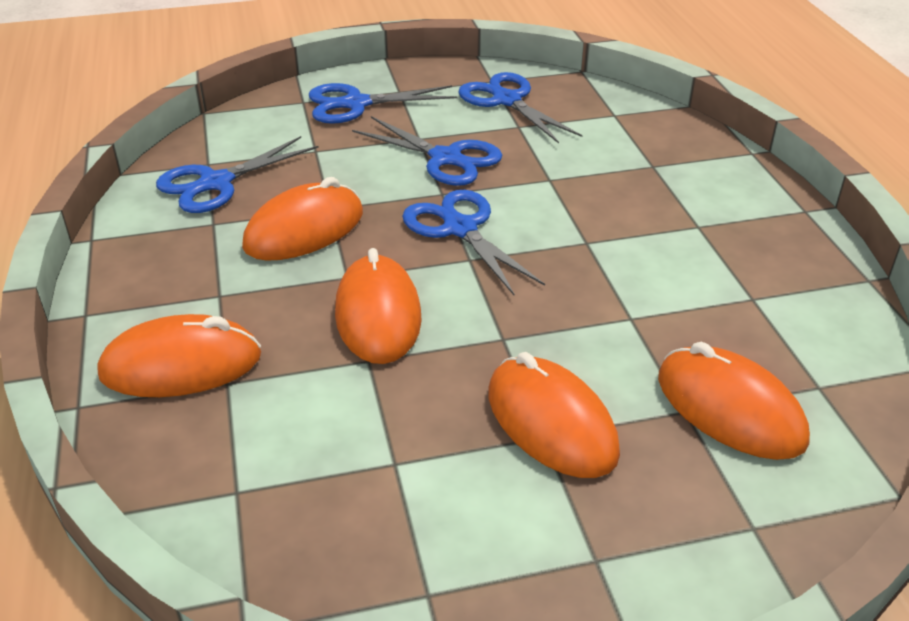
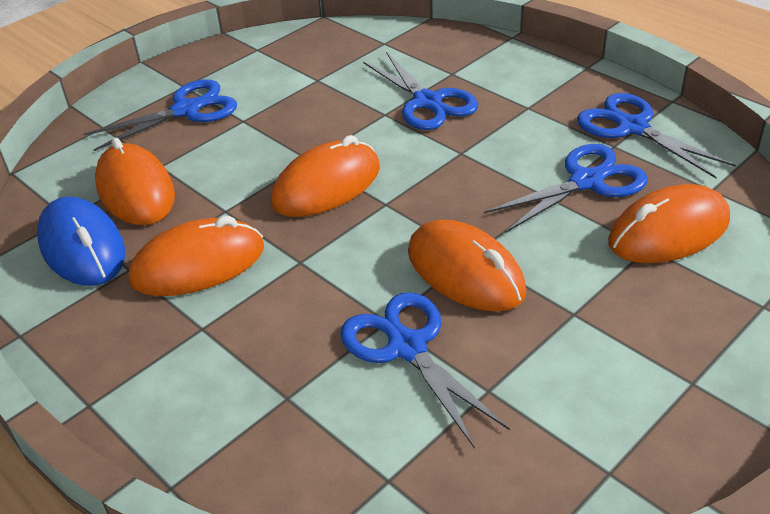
blue mouse: 0 -> 1

